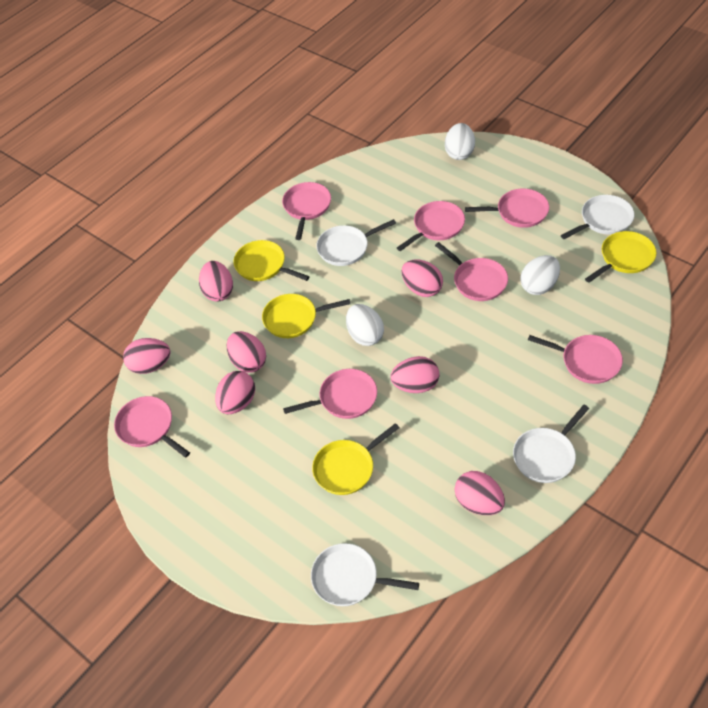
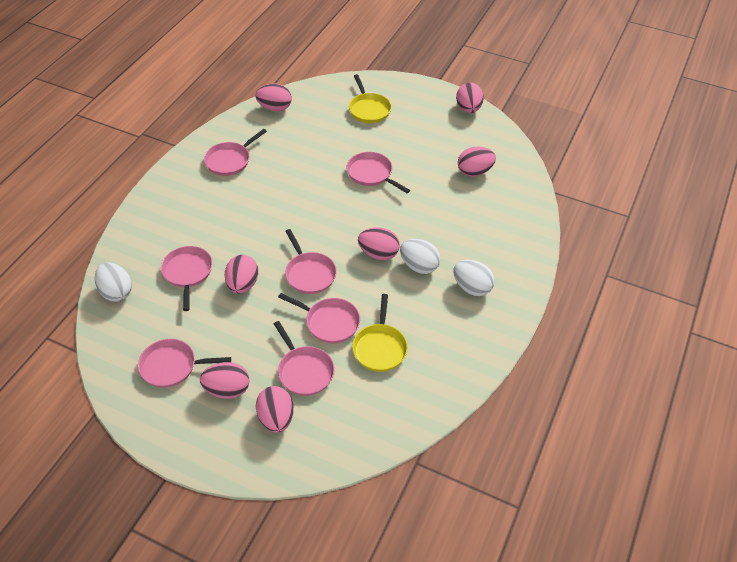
white pan: 4 -> 0
yellow pan: 4 -> 2

